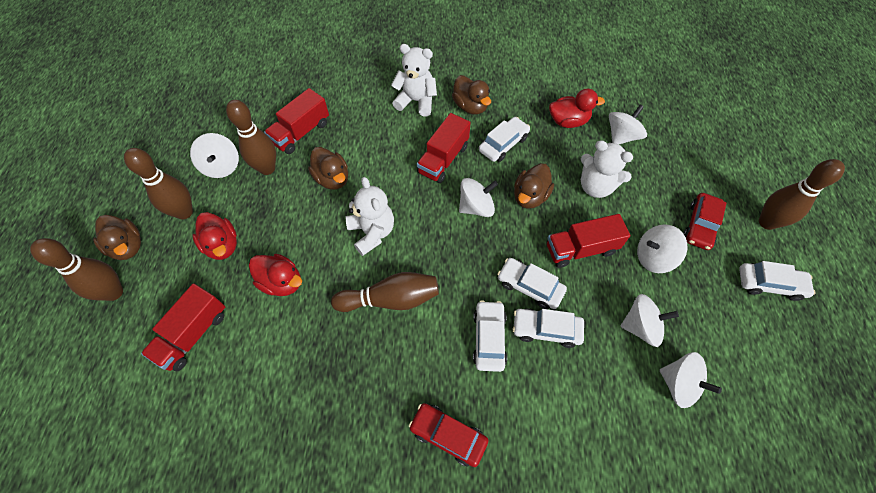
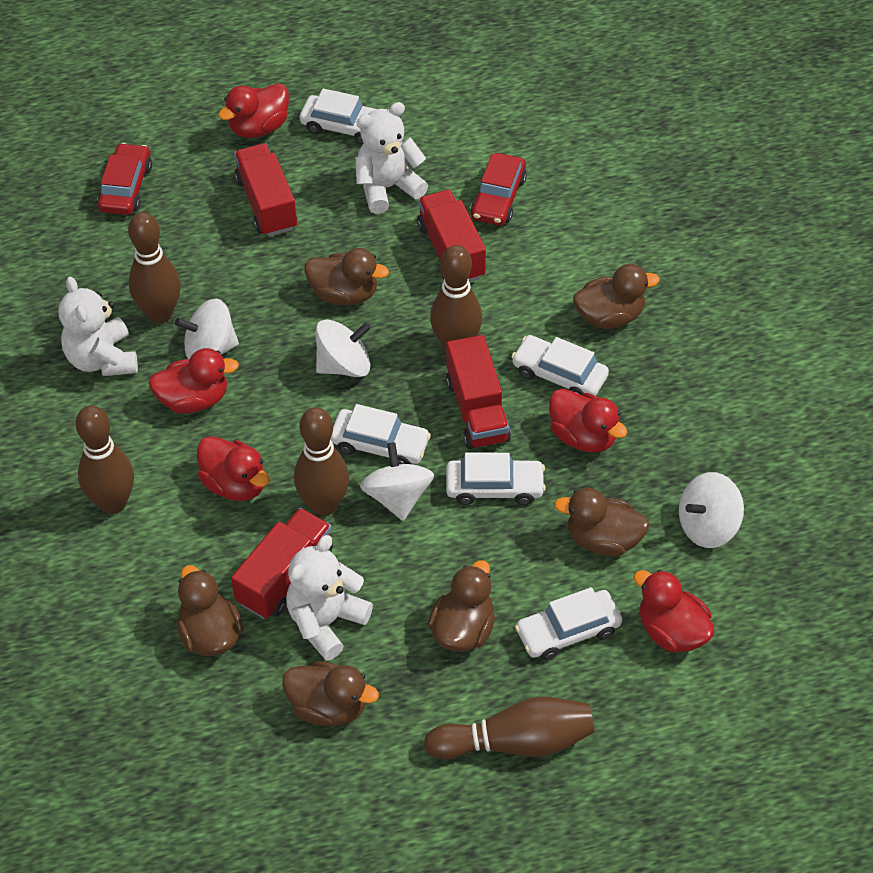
brown duck: 4 -> 6
red duck: 3 -> 5
white spinning top: 6 -> 4

